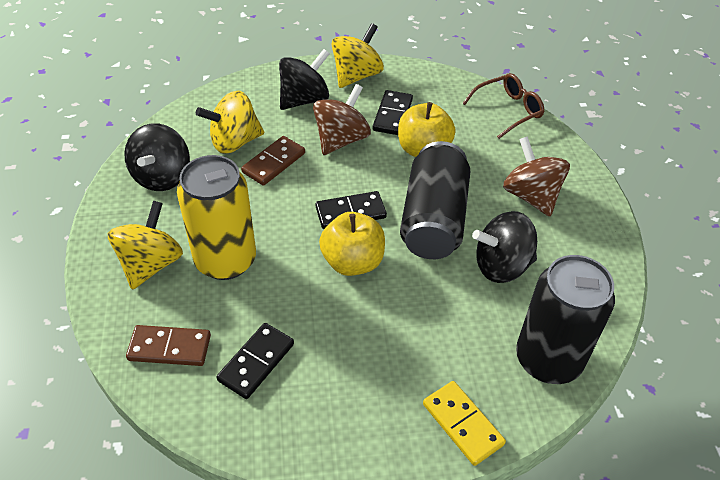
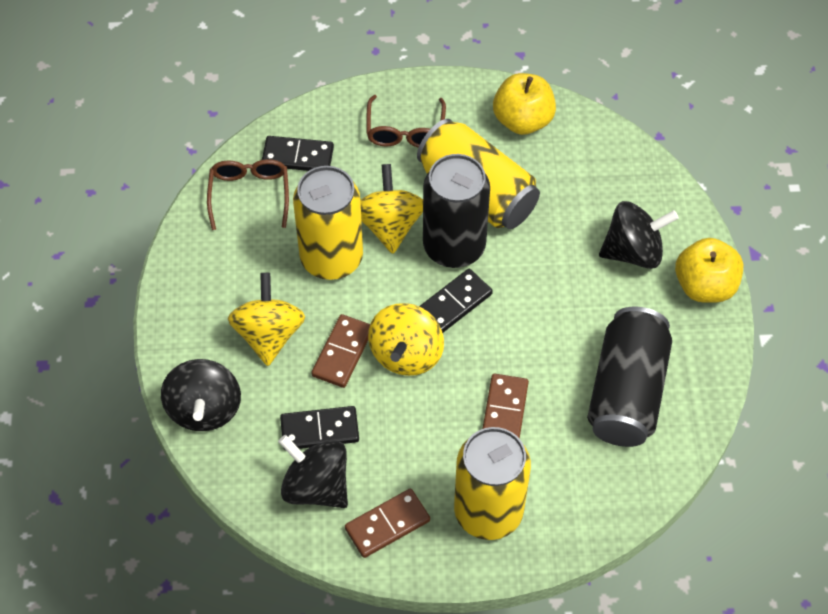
brown domino: 2 -> 3
brown glasses: 1 -> 2
brown spinning top: 2 -> 0
yellow can: 1 -> 3
yellow domino: 1 -> 0

